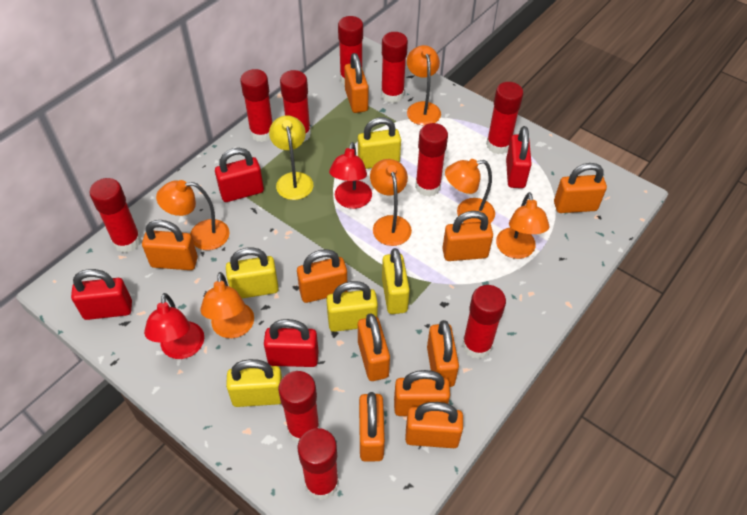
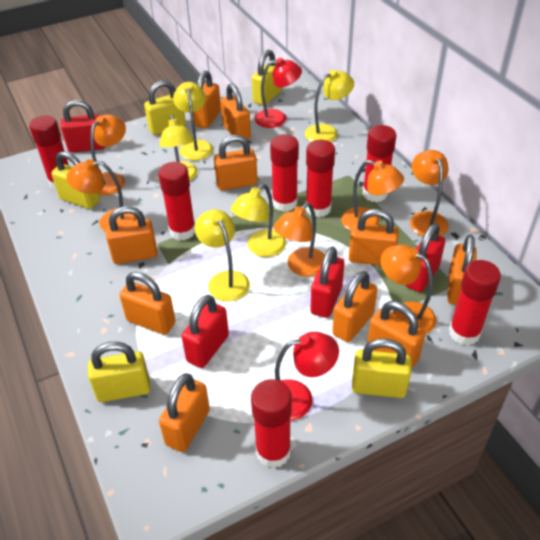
red glue stick: 10 -> 7
yellow lamp: 1 -> 5

